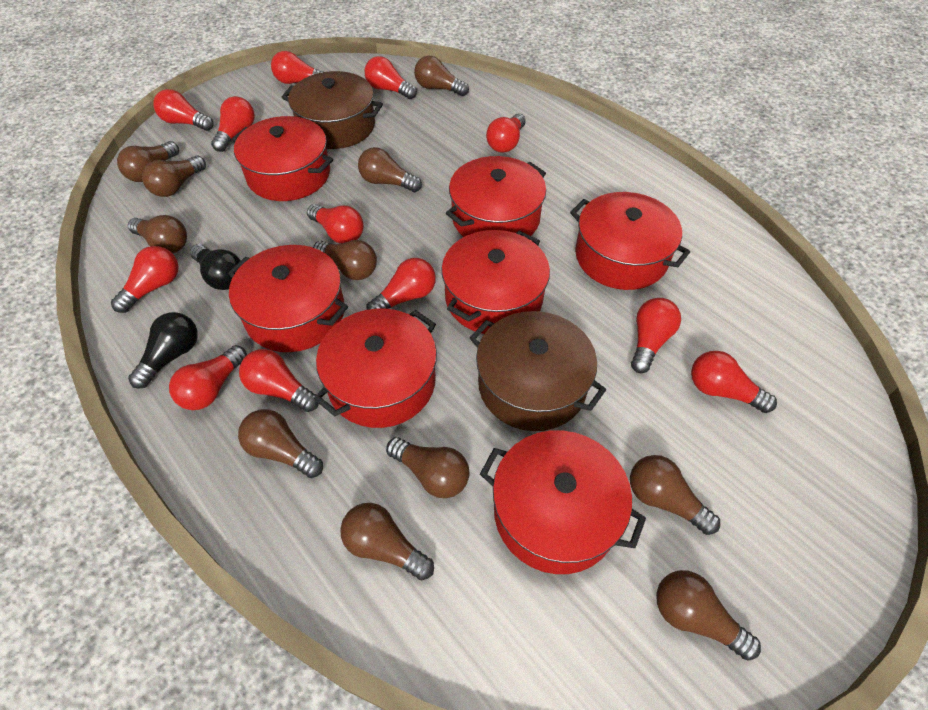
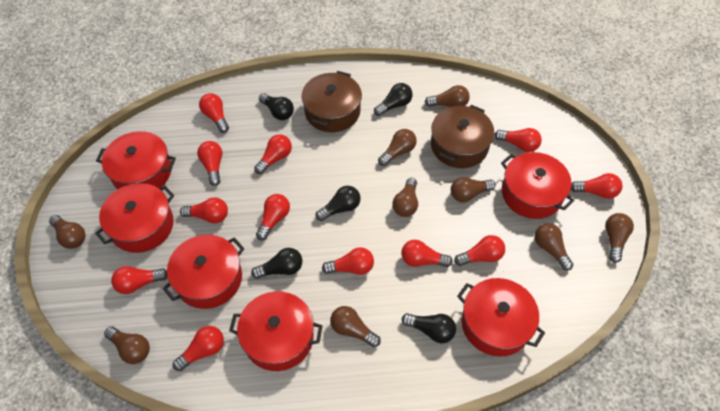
black light bulb: 2 -> 5
brown light bulb: 11 -> 9
red pot: 7 -> 6

